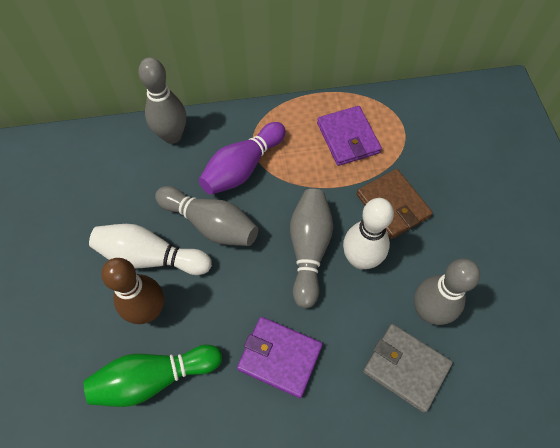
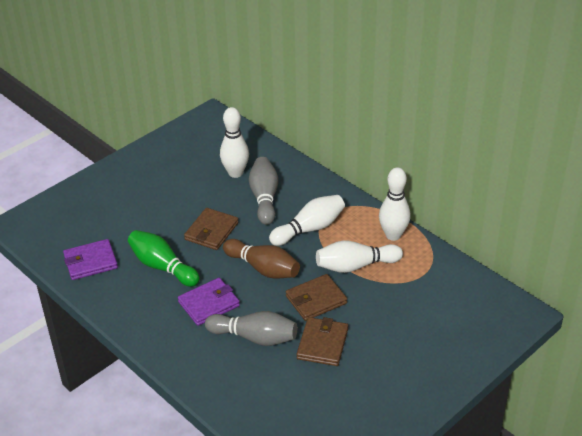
brown wallet: 1 -> 3
grey bowling pin: 4 -> 2
grey wallet: 1 -> 0
purple bowling pin: 1 -> 0
white bowling pin: 2 -> 4

